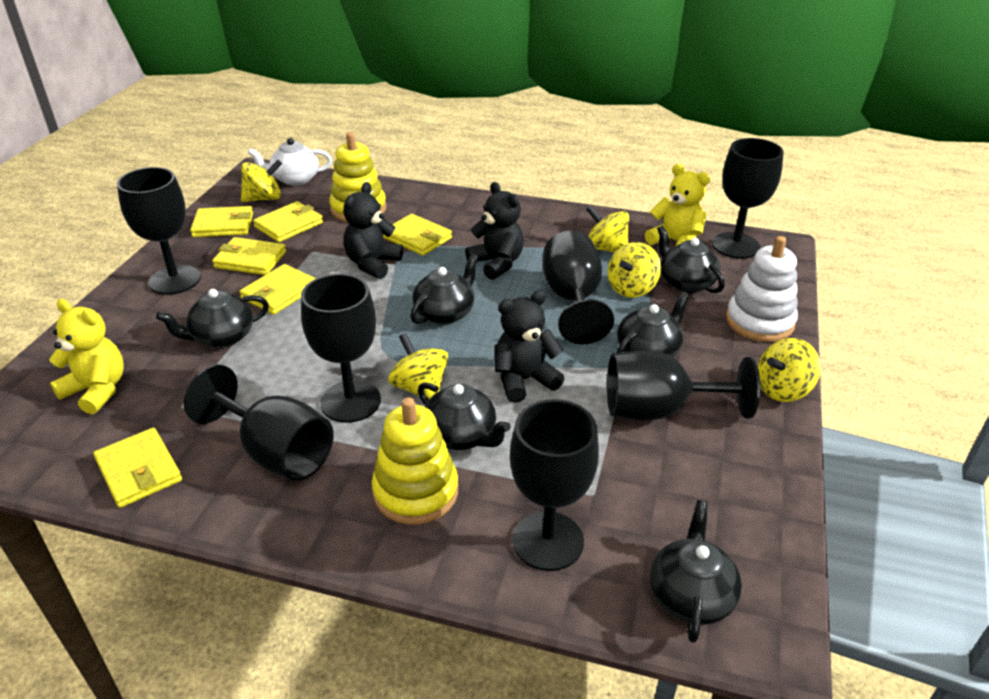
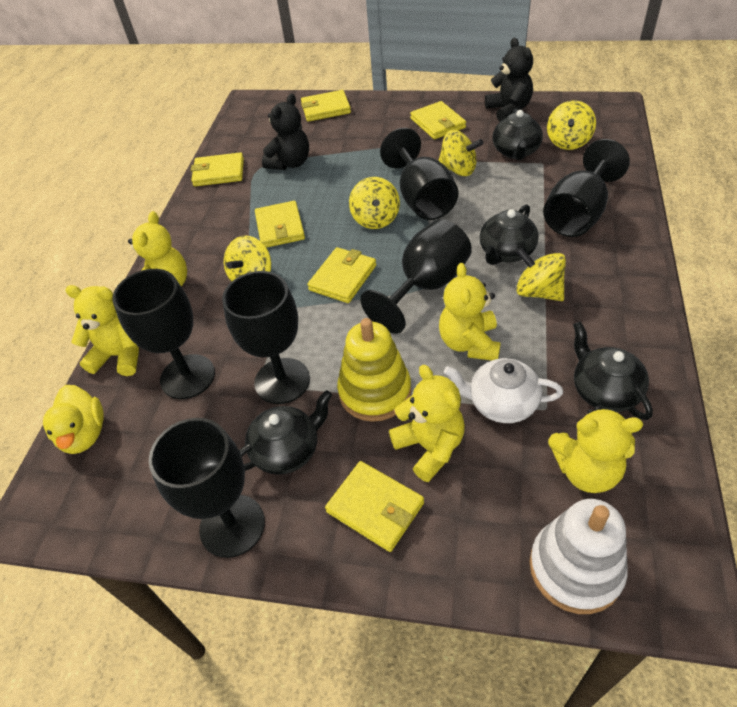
black goblet: 7 -> 6
black teapot: 6 -> 4
black teddy bear: 3 -> 2
yellow duck: 0 -> 1
yellow stacking toy: 2 -> 1
yellow teddy bear: 2 -> 5

